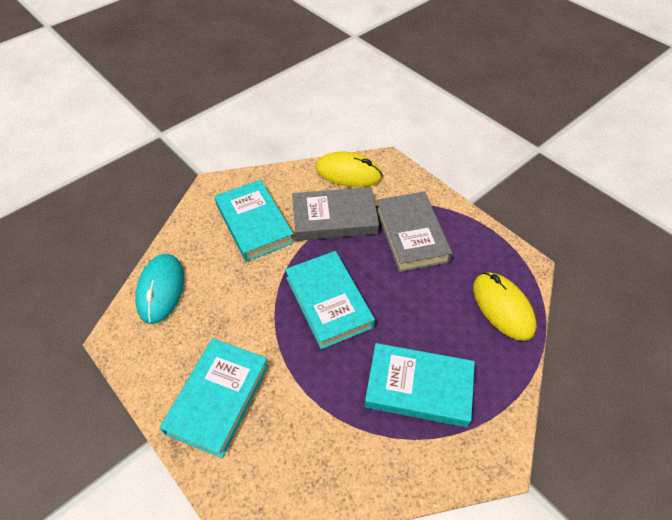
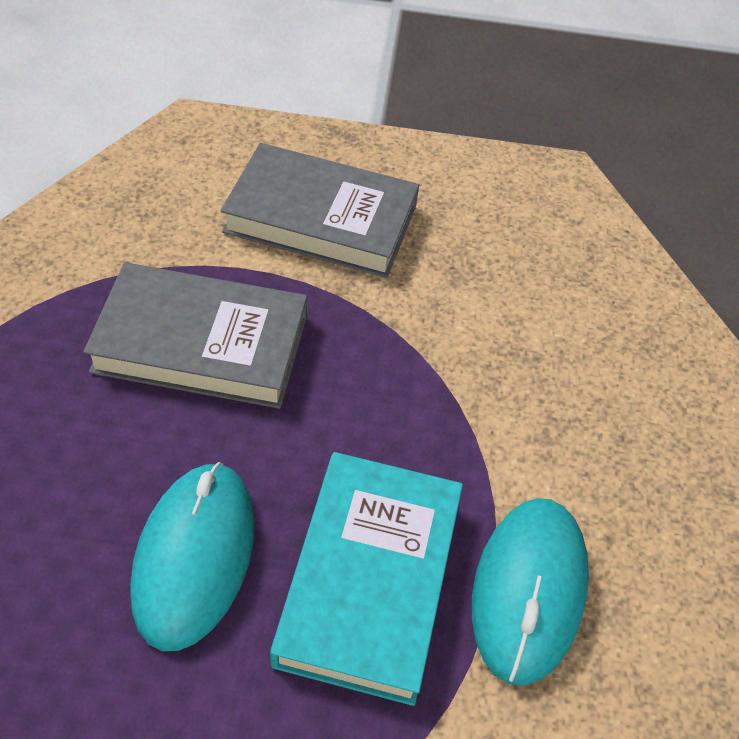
turquoise book: 4 -> 1
turquoise mouse: 1 -> 2
yellow mouse: 2 -> 0

